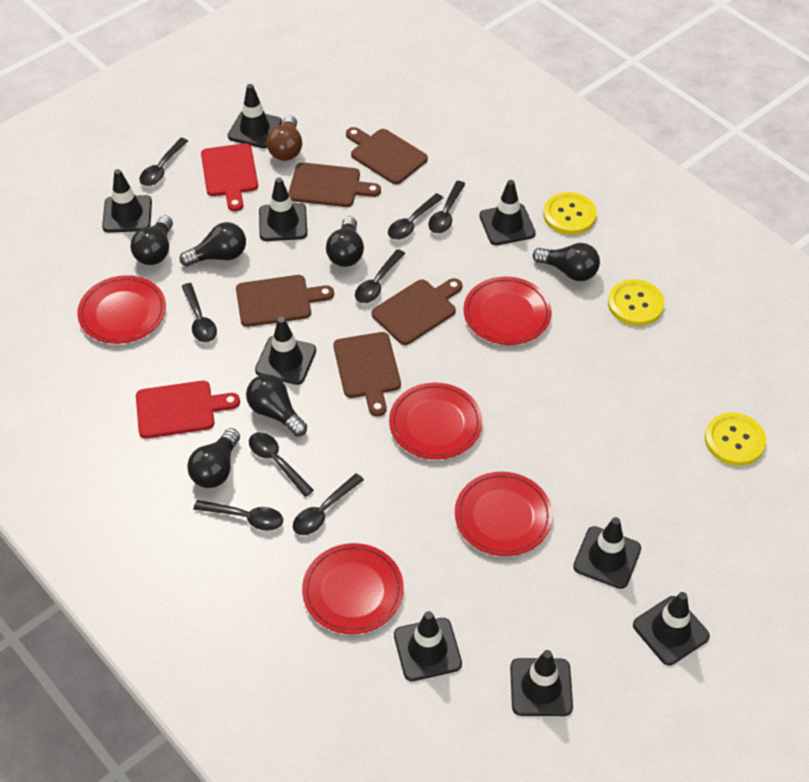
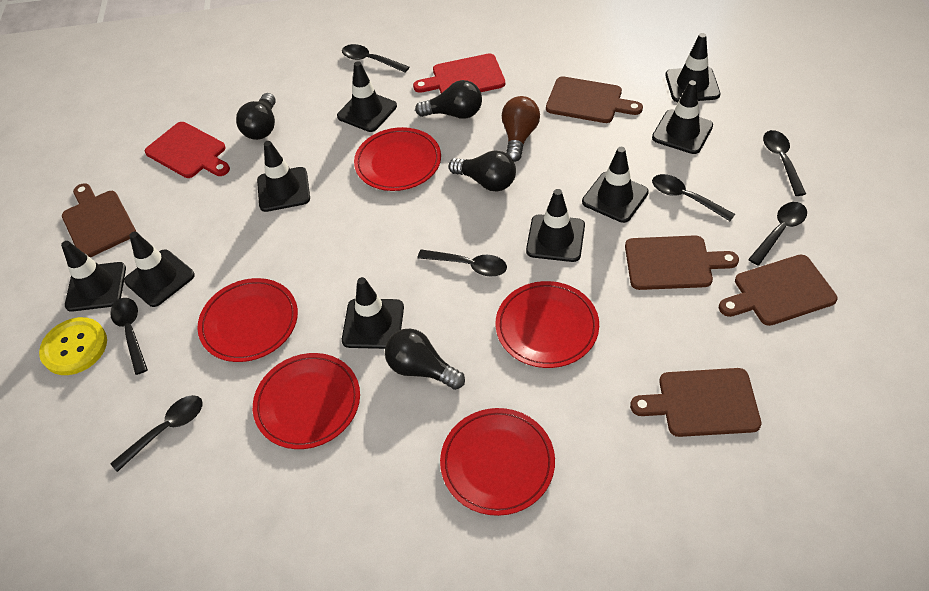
black light bulb: 6 -> 4
black spoon: 8 -> 7
yellow button: 3 -> 1

